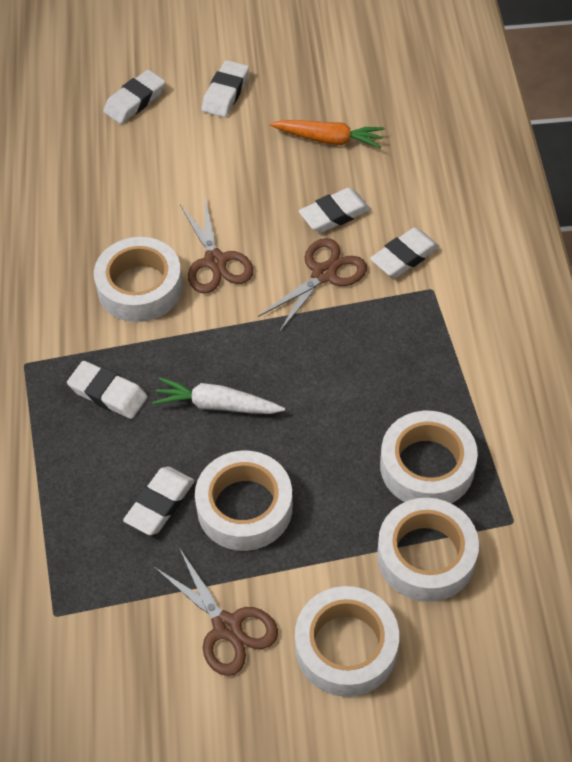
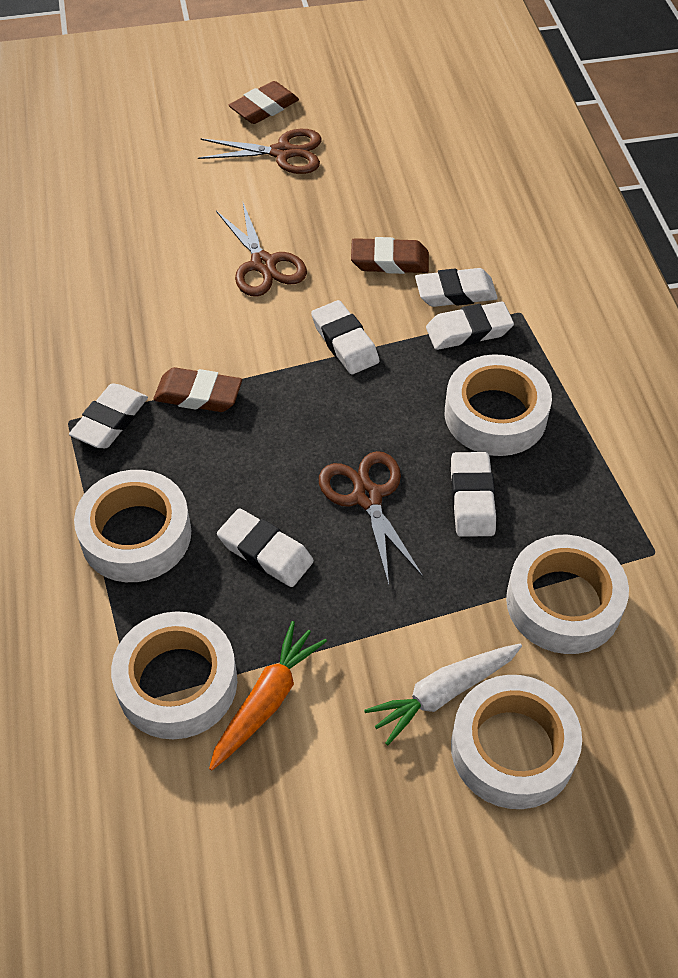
brown eraser: 0 -> 3

